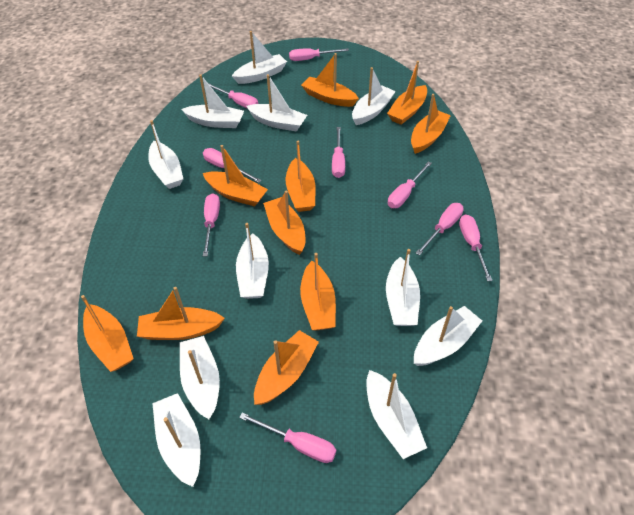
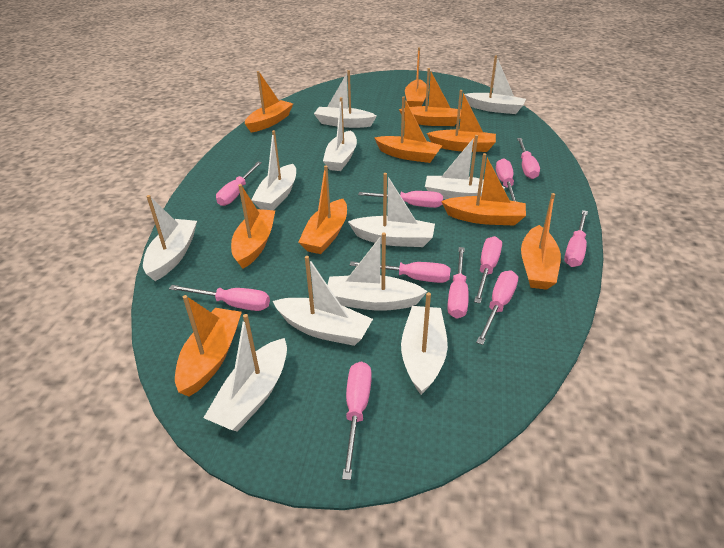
pink screwdriver: 9 -> 11

